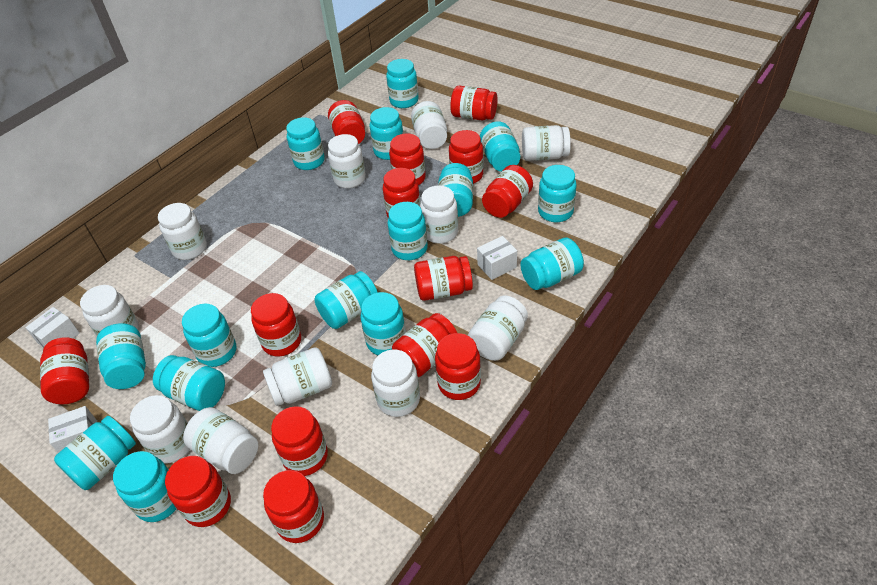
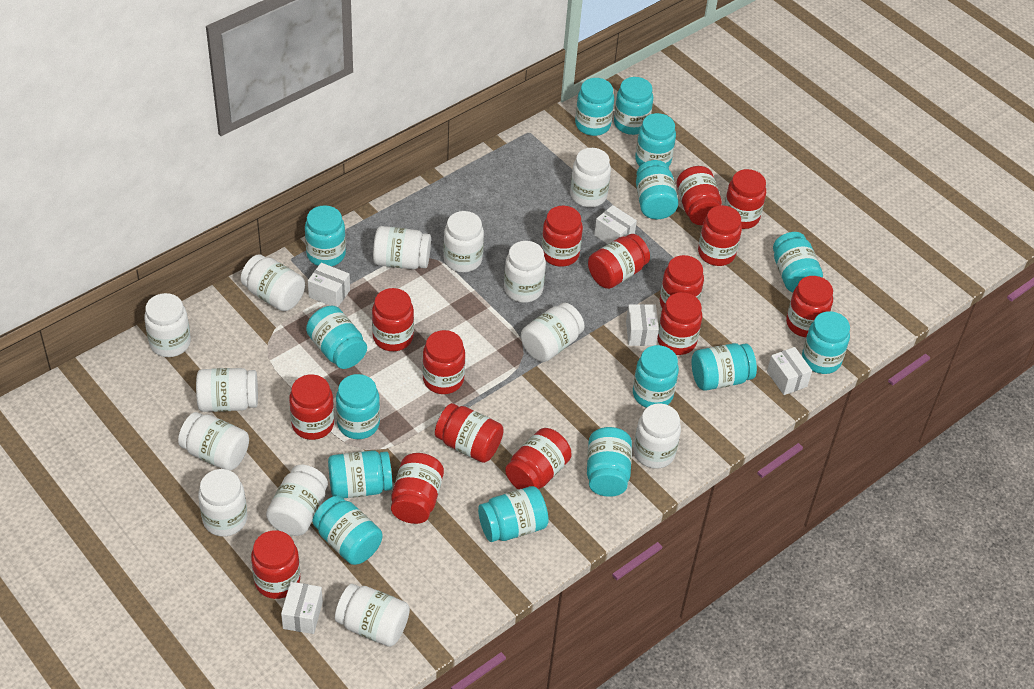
red jar: 14 -> 15
white box: 3 -> 5
white jar: 11 -> 13

